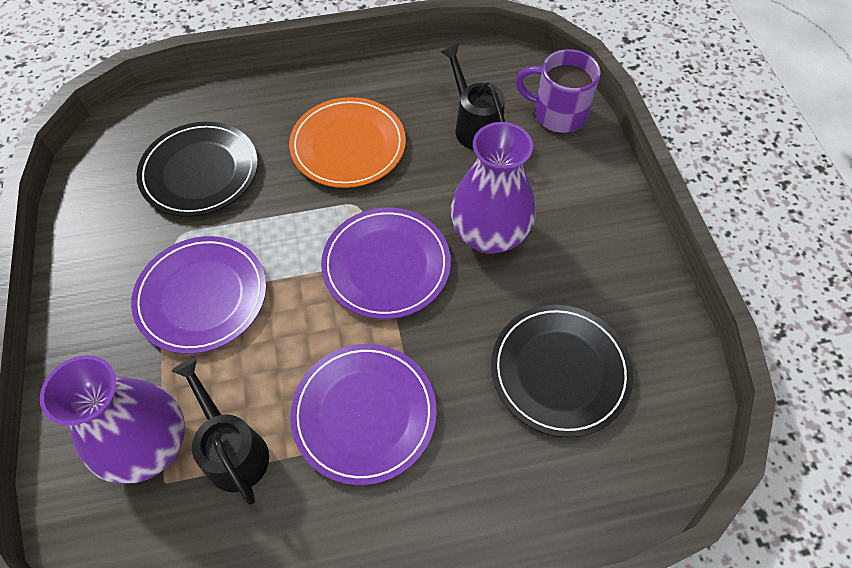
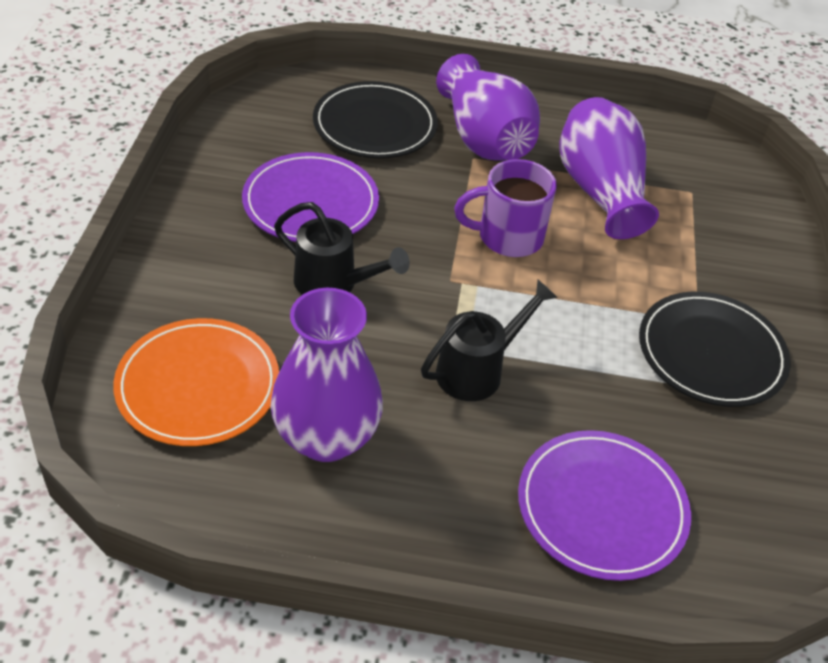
purple plate: 3 -> 2
purple vase: 2 -> 3

